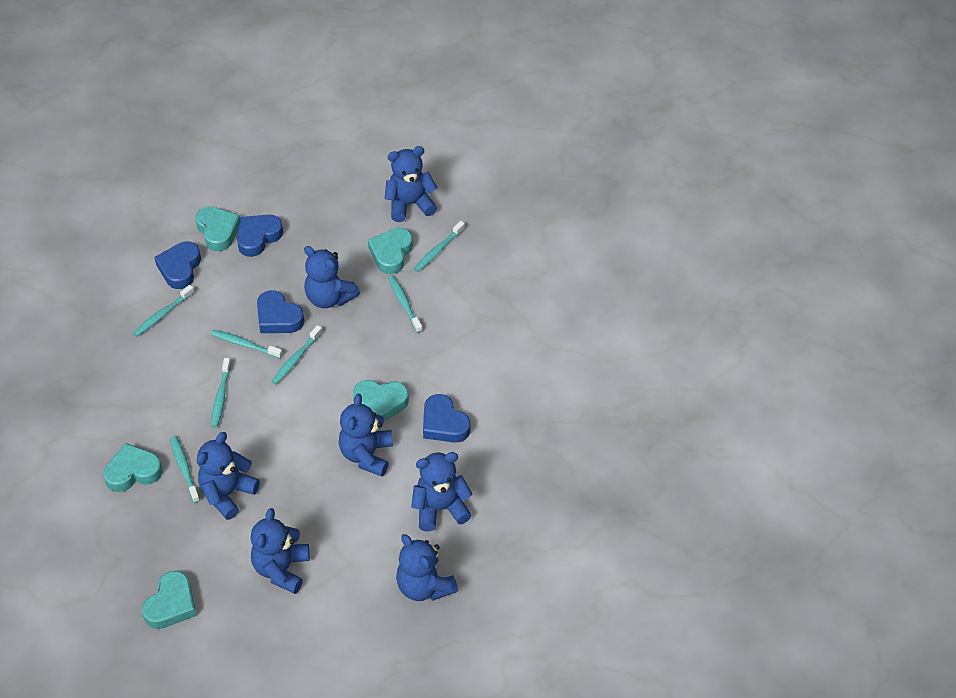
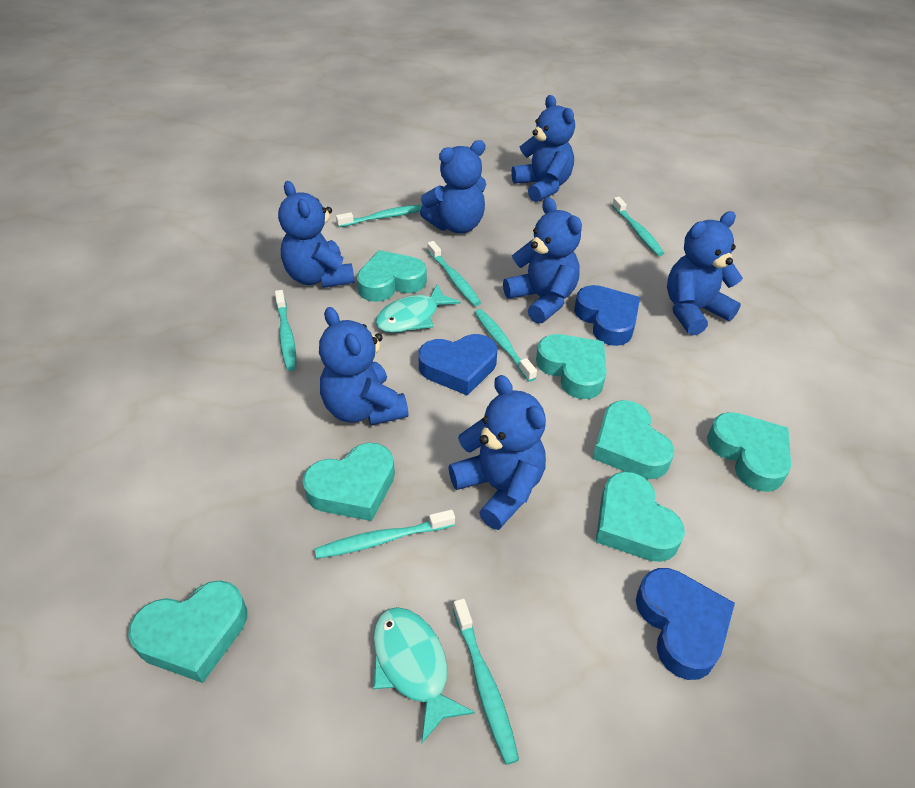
blue heart: 4 -> 3
turquoise fish: 0 -> 2
turquoise heart: 5 -> 7

